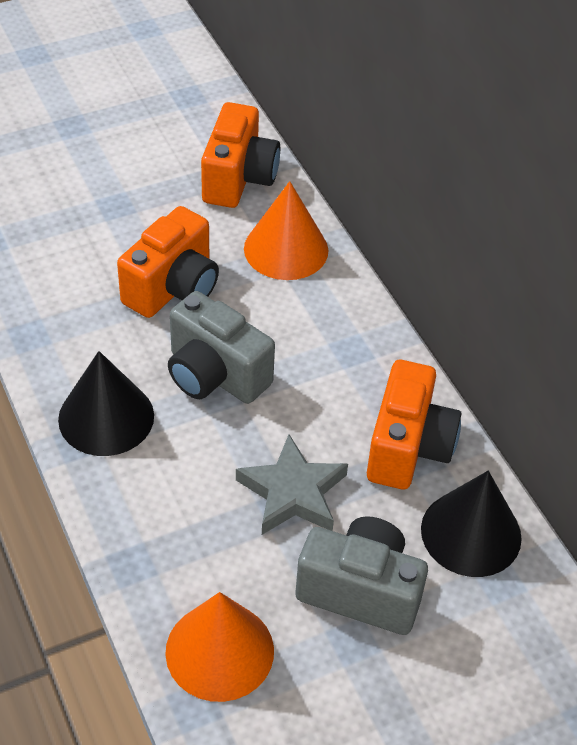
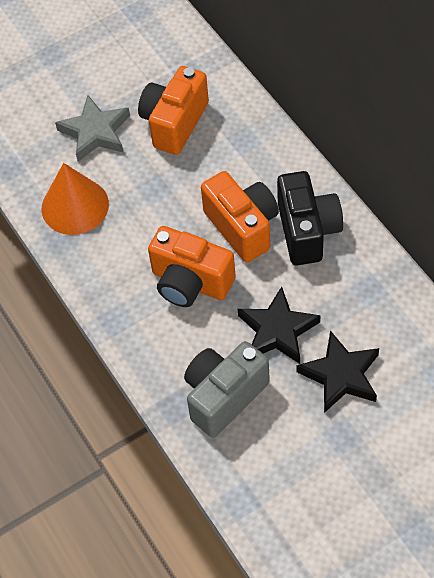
black camera: 0 -> 1
black cone: 2 -> 0
black star: 0 -> 2
grey camera: 2 -> 1
orange cone: 2 -> 1

